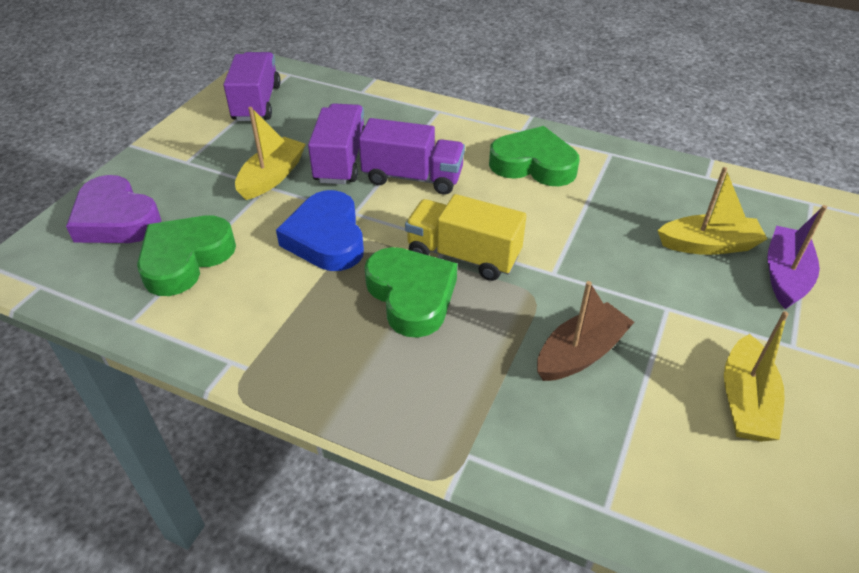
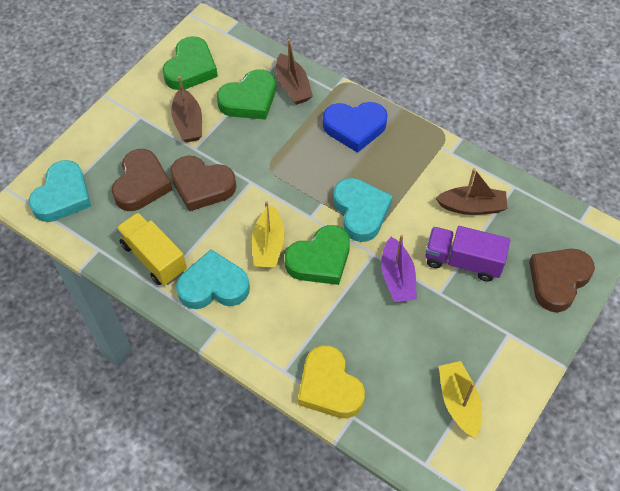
brown boat: 1 -> 3
brown heart: 0 -> 3
purple heart: 1 -> 0
purple truck: 3 -> 1
turquoise heart: 0 -> 3
yellow boat: 3 -> 2
yellow heart: 0 -> 1

